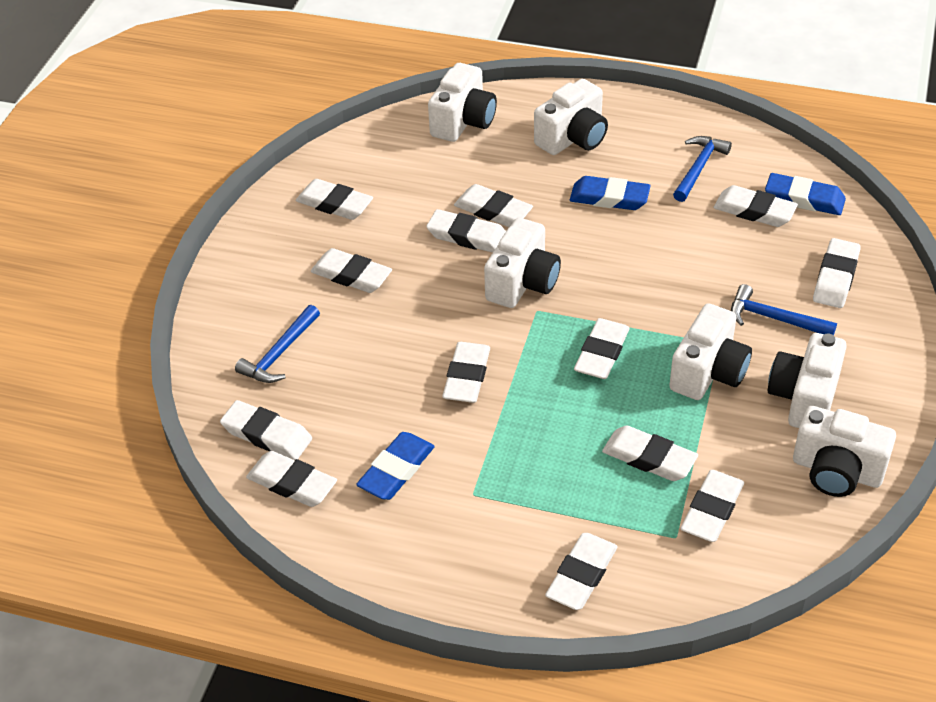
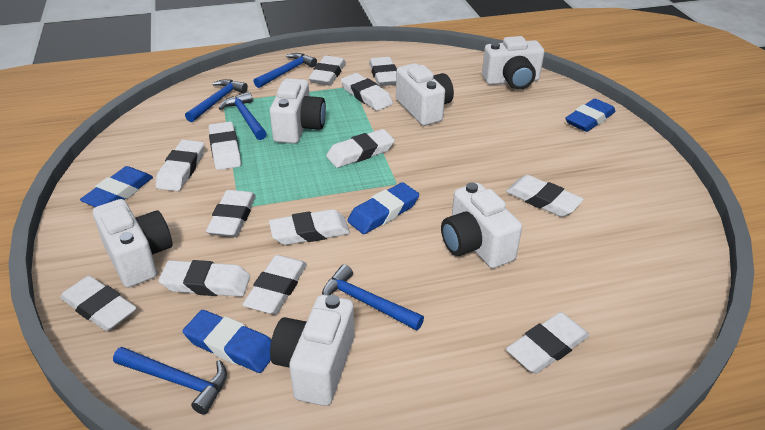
blue eraser: 3 -> 4
blue hammer: 3 -> 5

